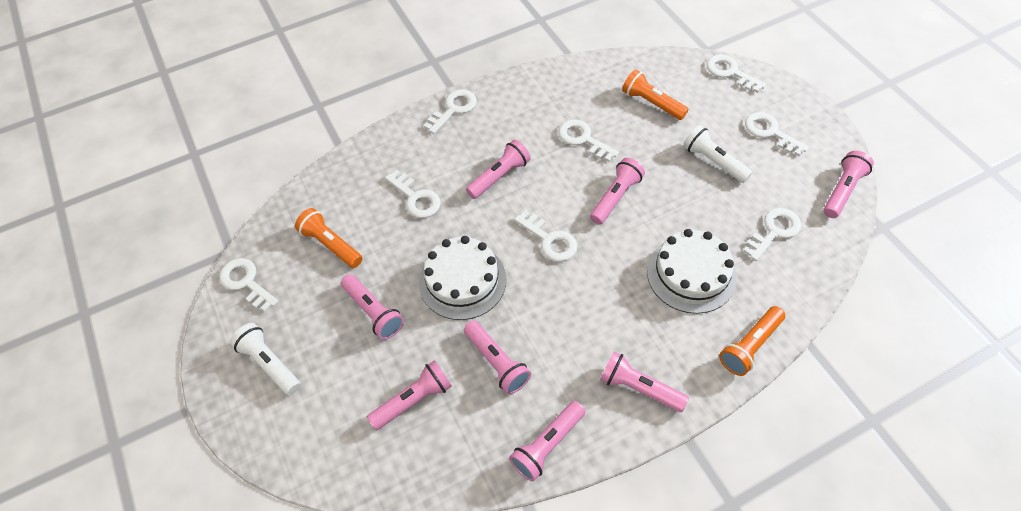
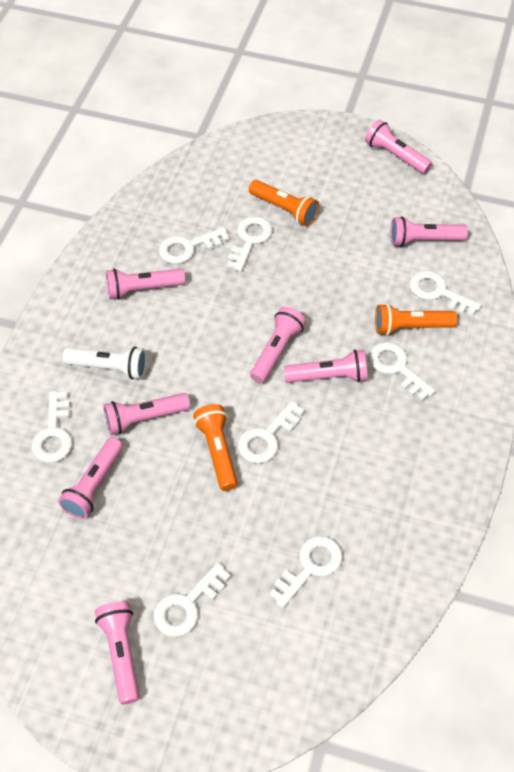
white cake: 2 -> 0
white flashlight: 2 -> 1

